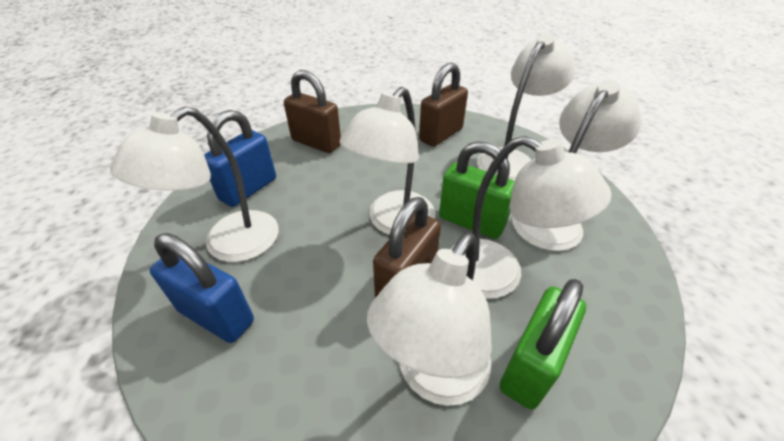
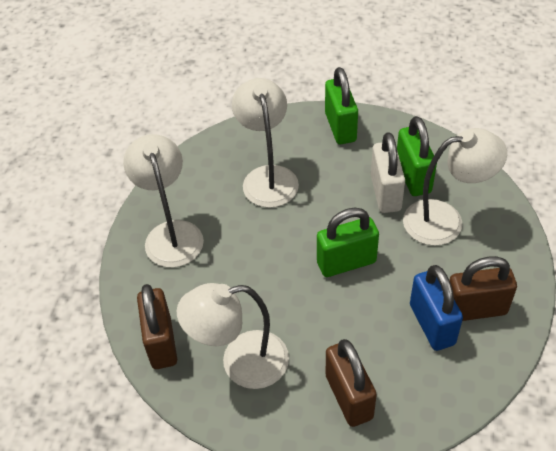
blue padlock: 2 -> 1
green padlock: 2 -> 3
white lamp: 6 -> 4
white padlock: 0 -> 1

